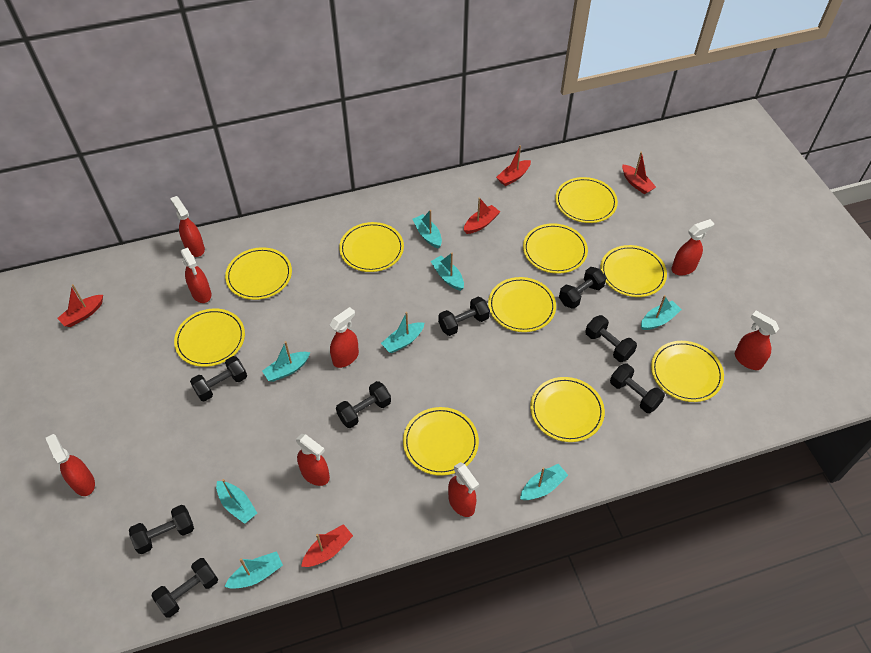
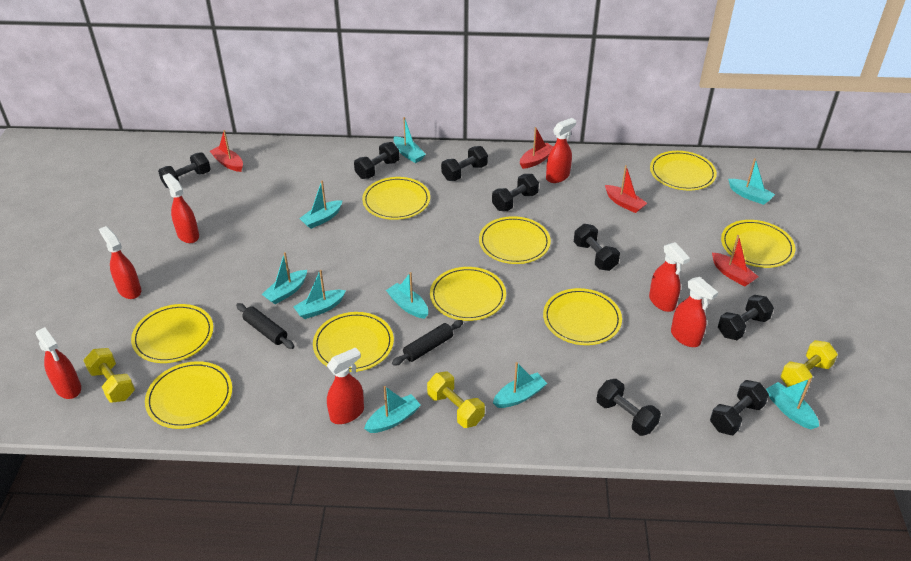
black rolling pin: 0 -> 2
red boat: 5 -> 4
red spray bottle: 8 -> 7
turquoise boat: 8 -> 9
yellow dumbbell: 0 -> 3
yellow plate: 10 -> 9

